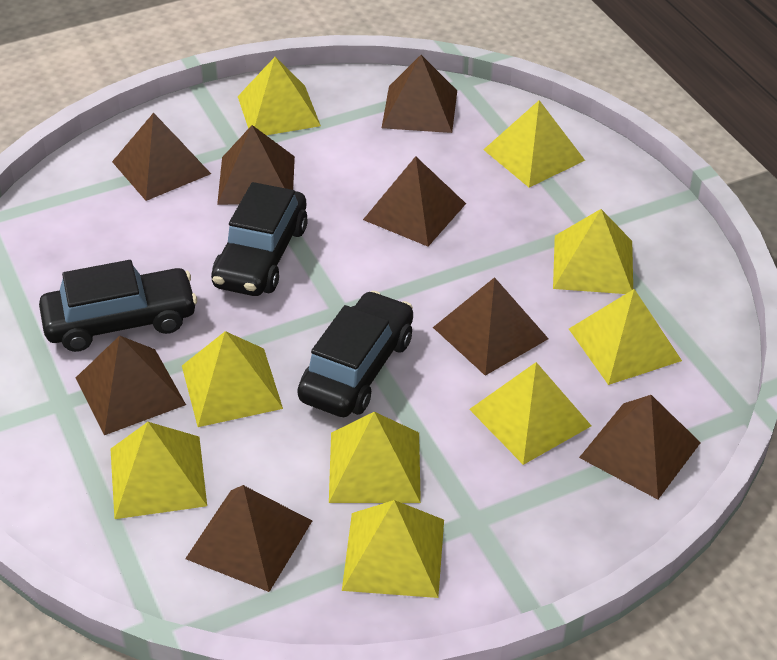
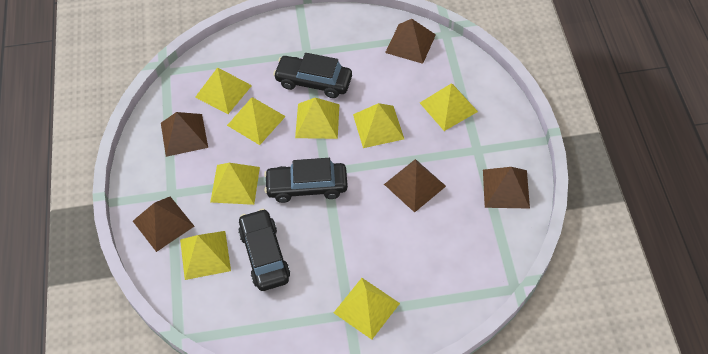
brown pyramid: 8 -> 5
yellow pyramid: 9 -> 8

